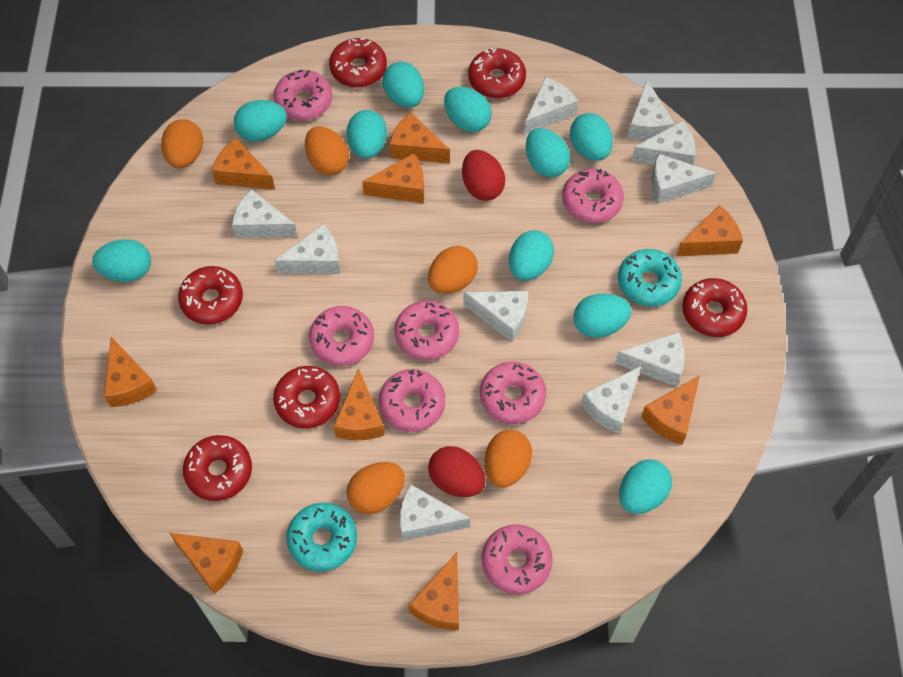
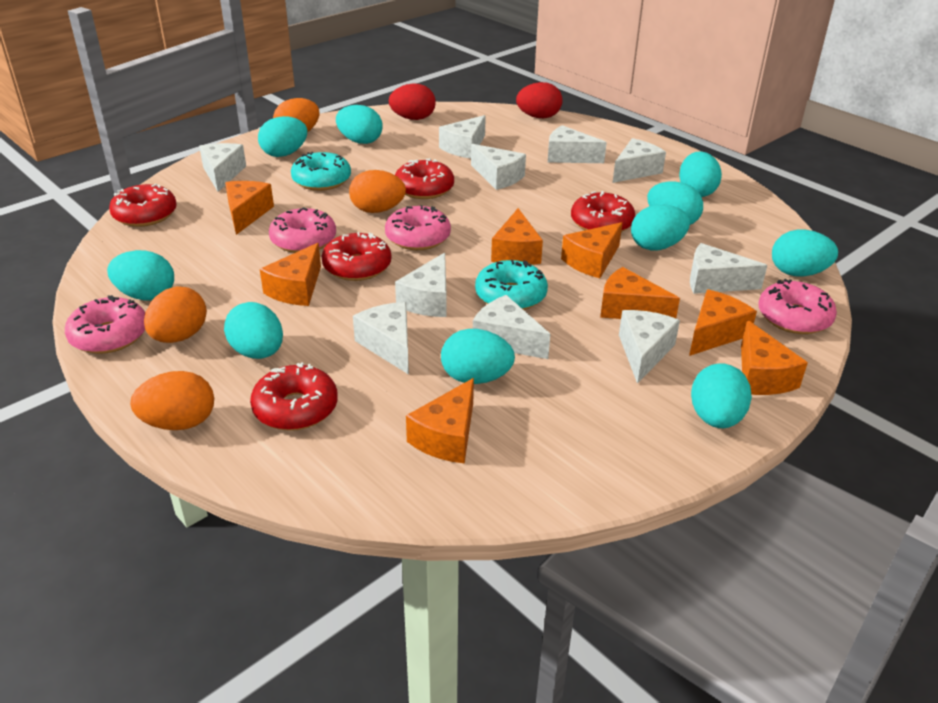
orange cheese: 9 -> 8
orange egg: 5 -> 4
pink donut: 7 -> 4
red donut: 6 -> 5

